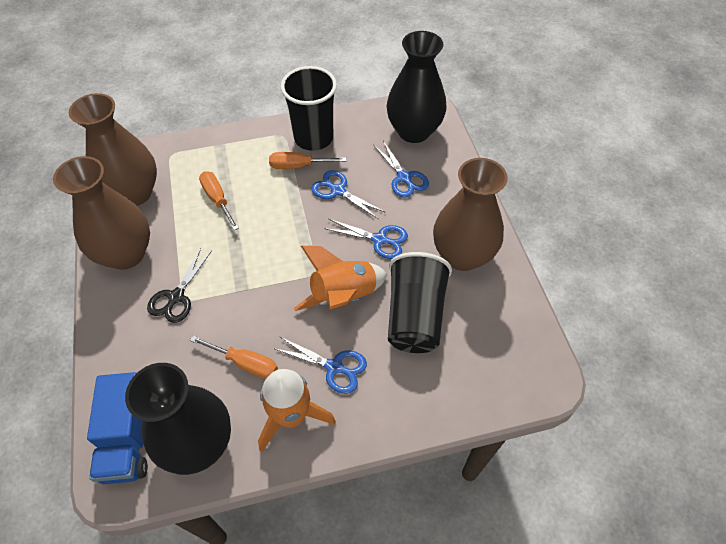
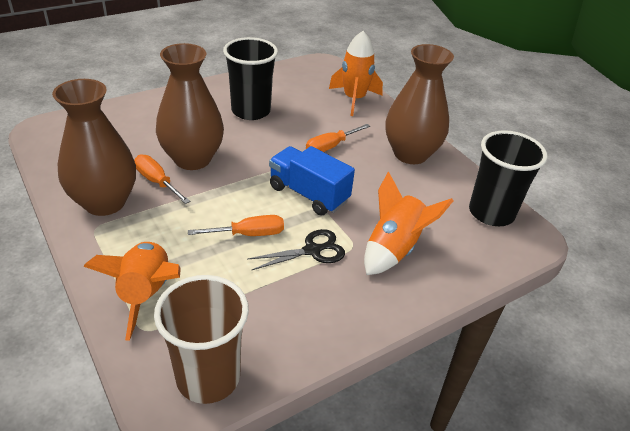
black vase: 2 -> 0
blue scissors: 4 -> 0
brown cup: 0 -> 1
orange rocket: 2 -> 3

